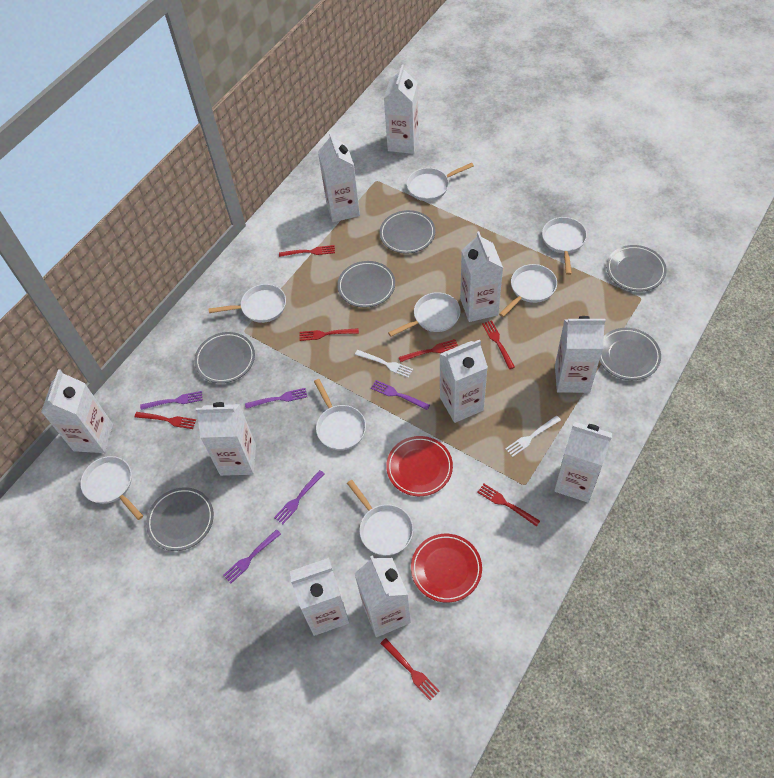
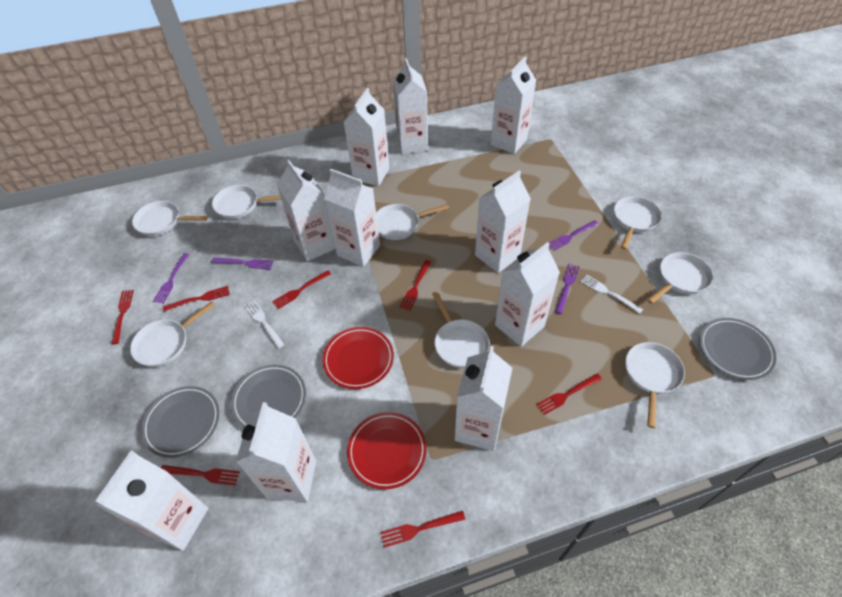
grey plate: 6 -> 3
purple fork: 5 -> 4

